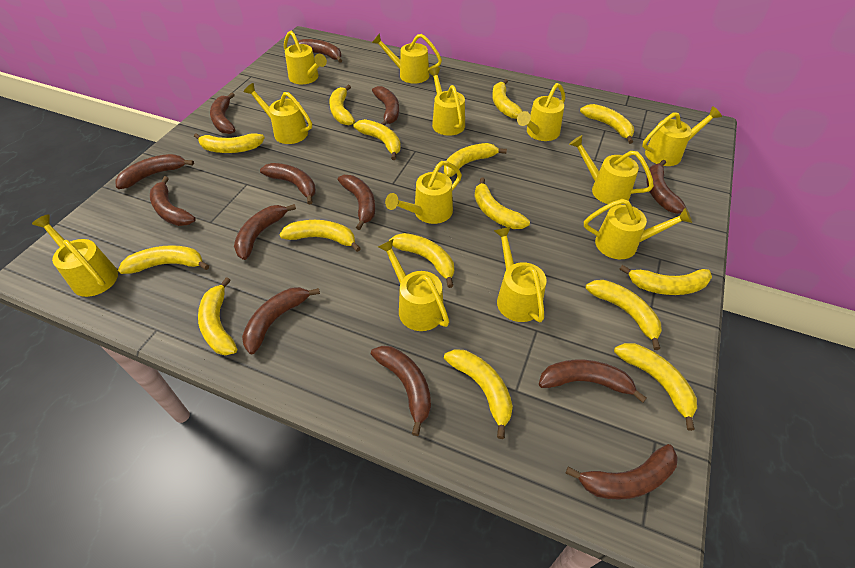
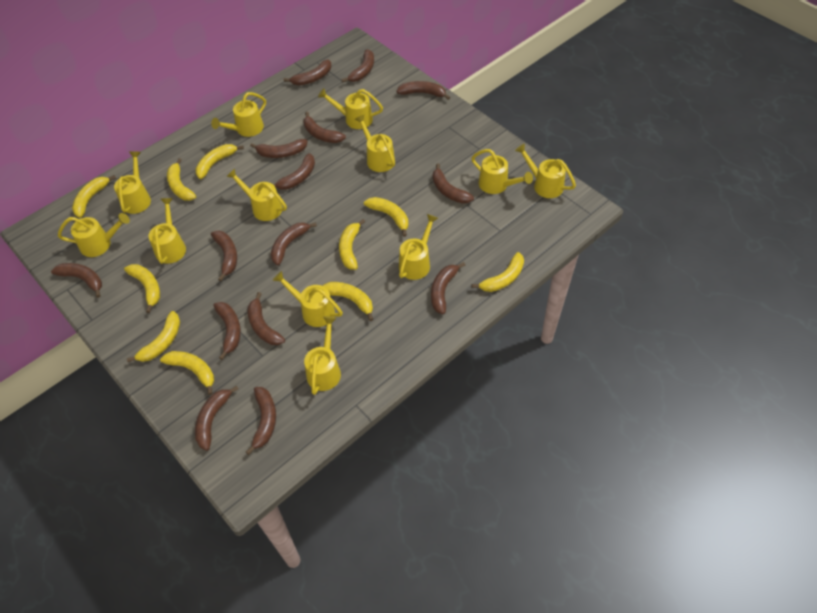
brown banana: 13 -> 15
yellow banana: 15 -> 10

